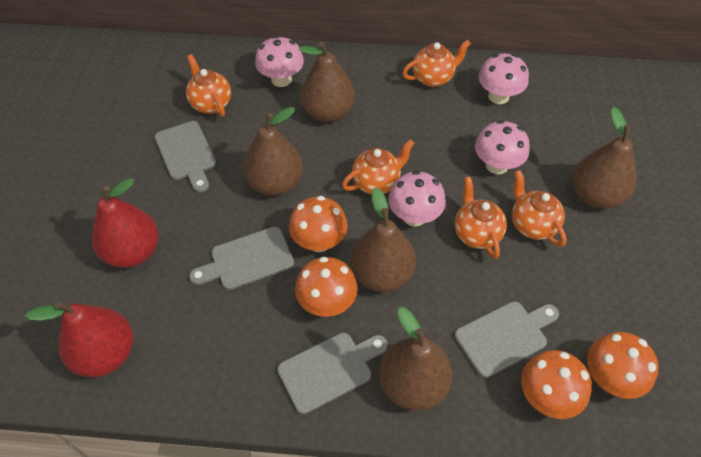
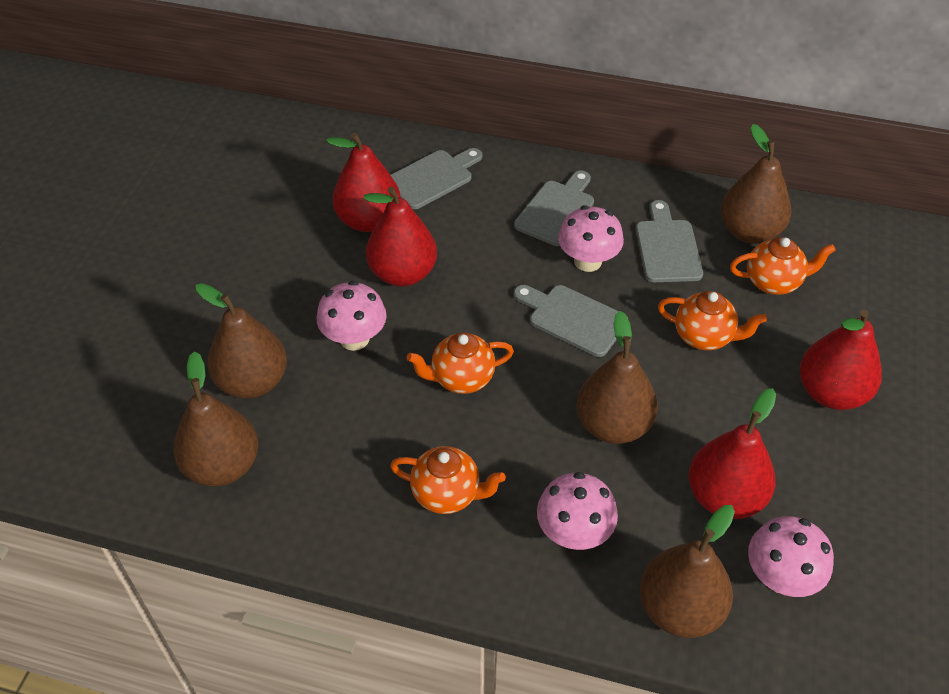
orange mushroom: 4 -> 0
orange teapot: 5 -> 4
red pear: 2 -> 4

